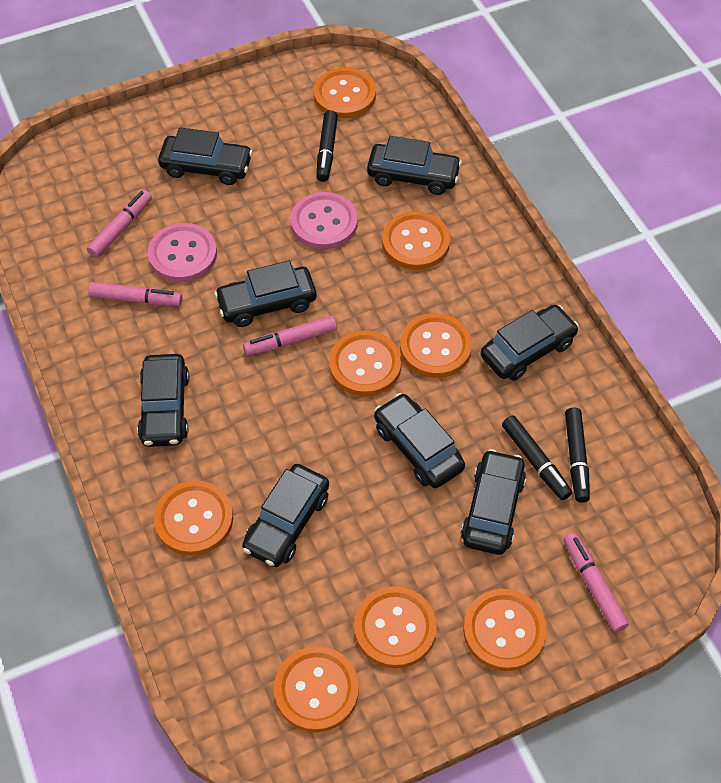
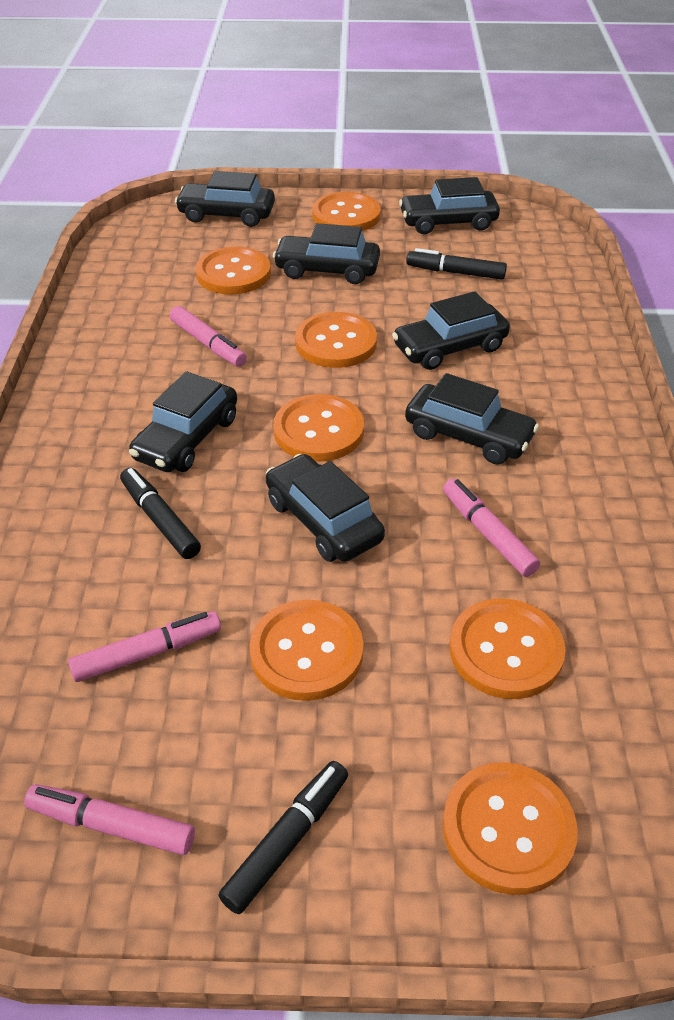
black car: 8 -> 7
orange button: 8 -> 7
pink button: 2 -> 0

